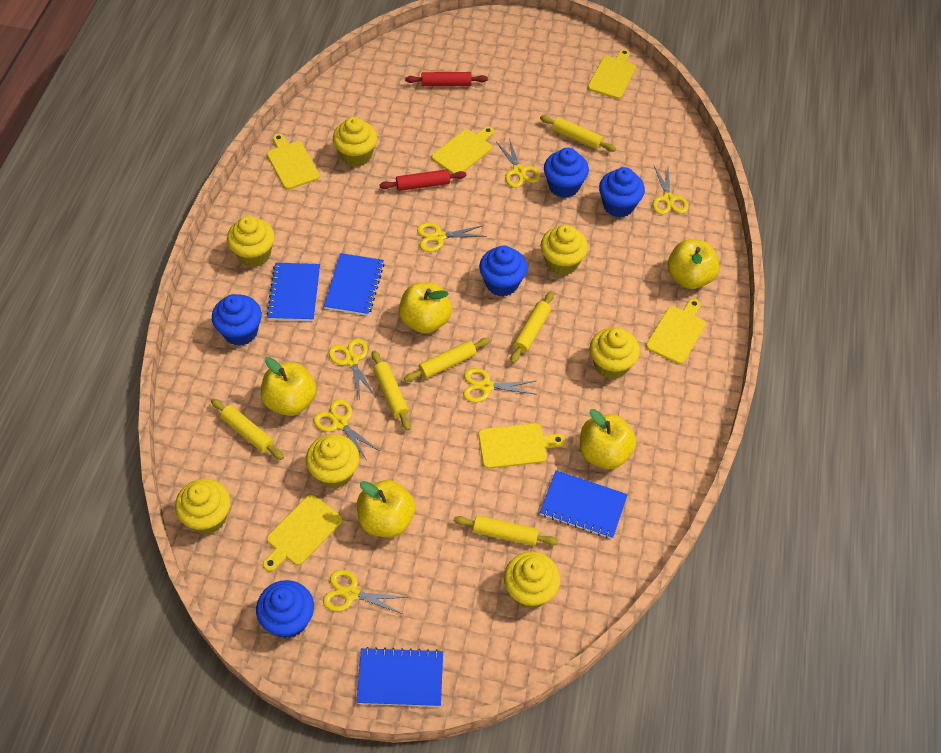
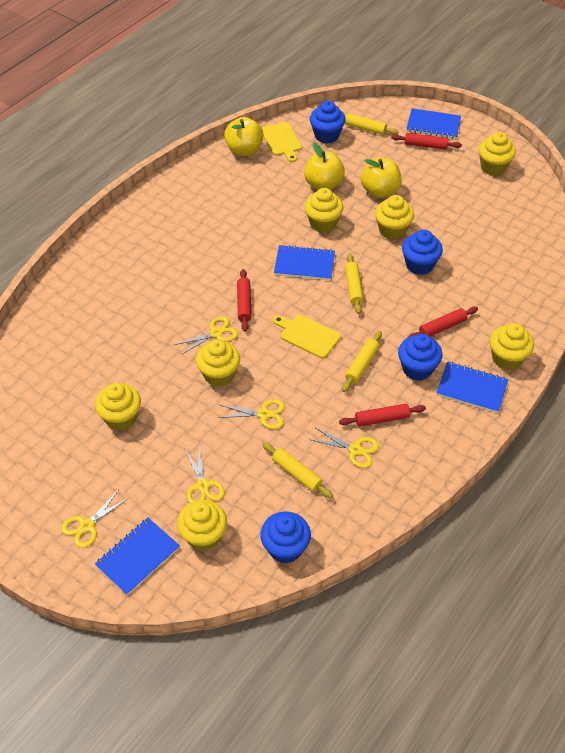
blue cupcake: 5 -> 4
red rolling pin: 2 -> 4
yellow apple: 5 -> 3
yellow cutting board: 6 -> 2
yellow rolling pin: 6 -> 4
yellow scissors: 7 -> 5

